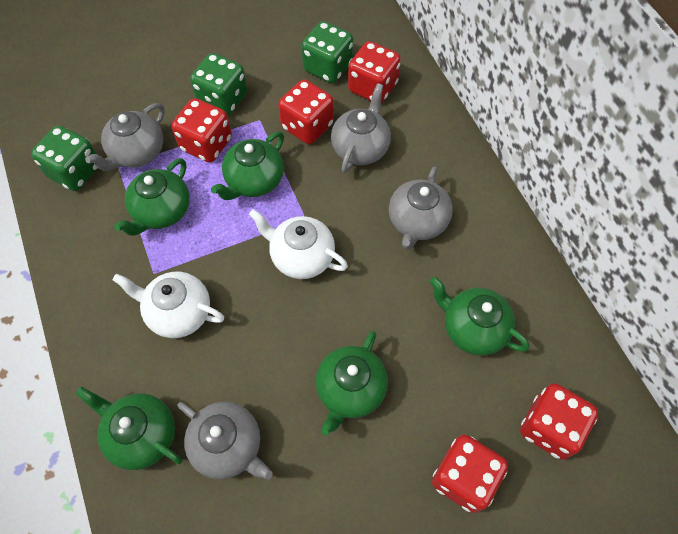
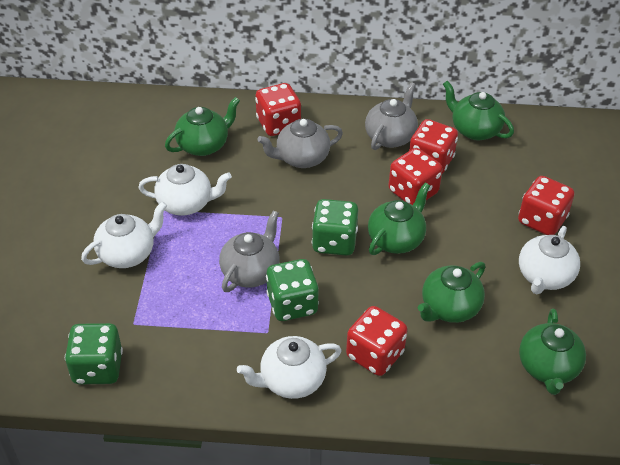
grey teapot: 4 -> 3
white teapot: 2 -> 4

